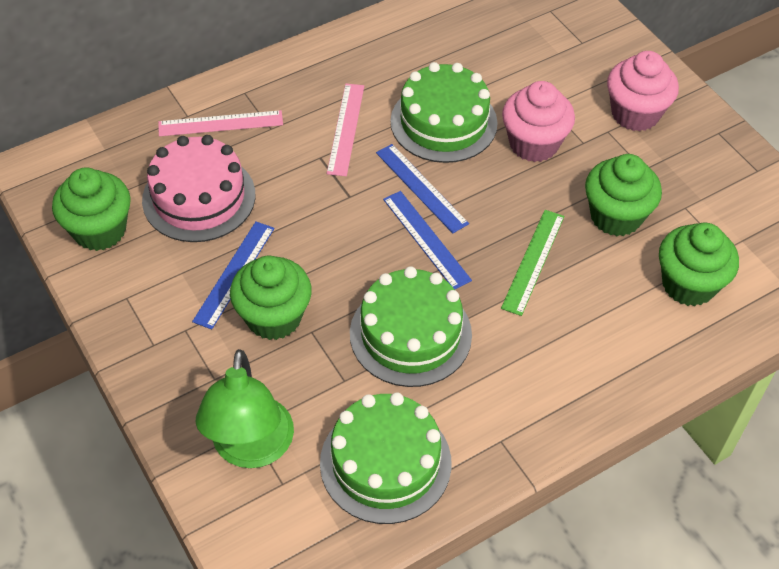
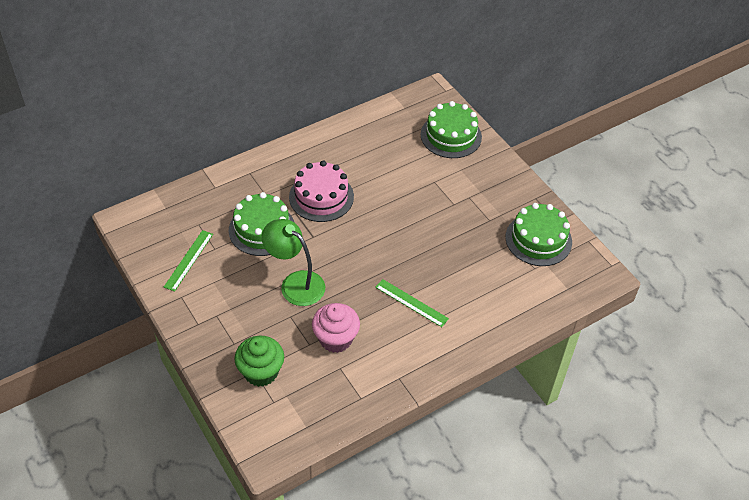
blue ruler: 3 -> 0
green cupcake: 4 -> 1
green ruler: 1 -> 2
pink cupcake: 2 -> 1
pink ruler: 2 -> 0

